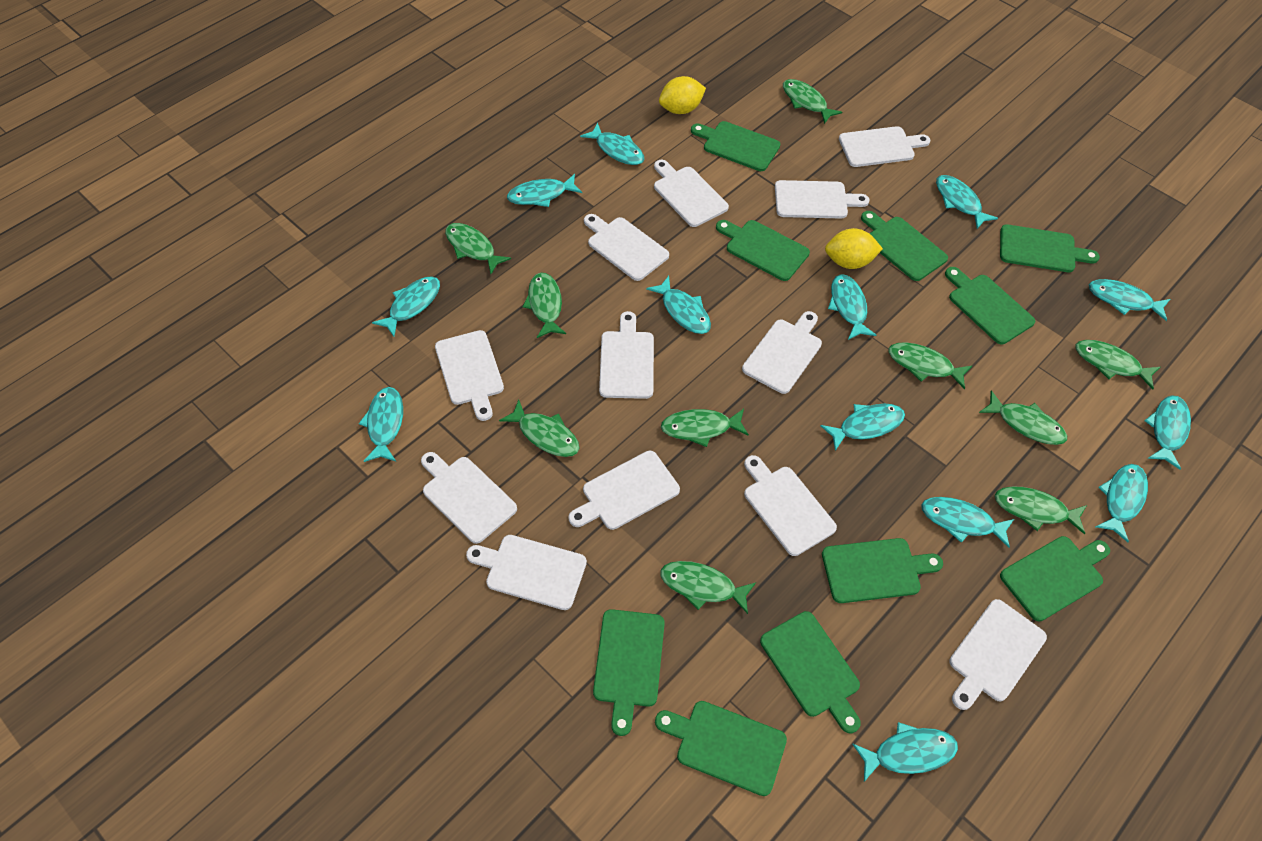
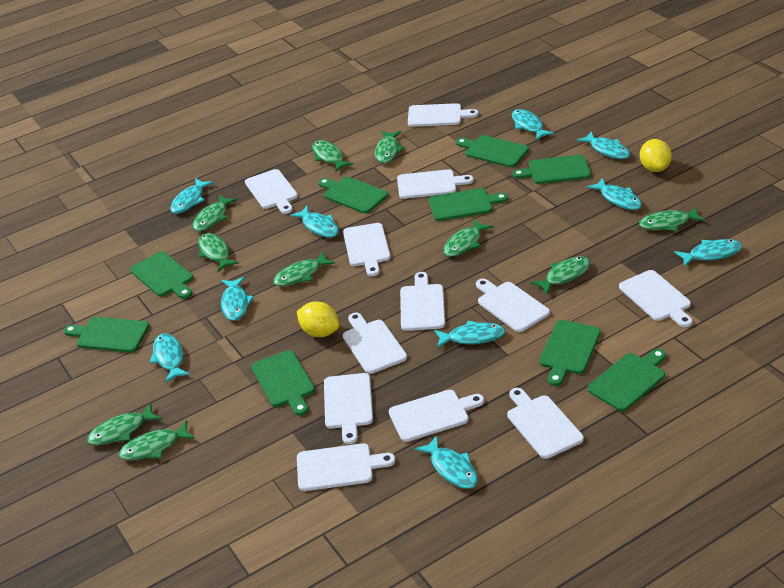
green cutting board: 10 -> 9
turquoise fish: 13 -> 10

